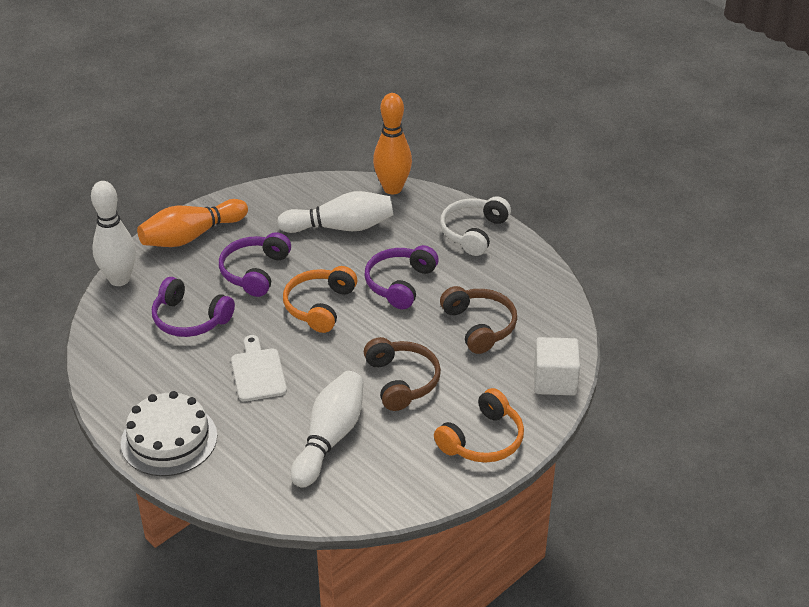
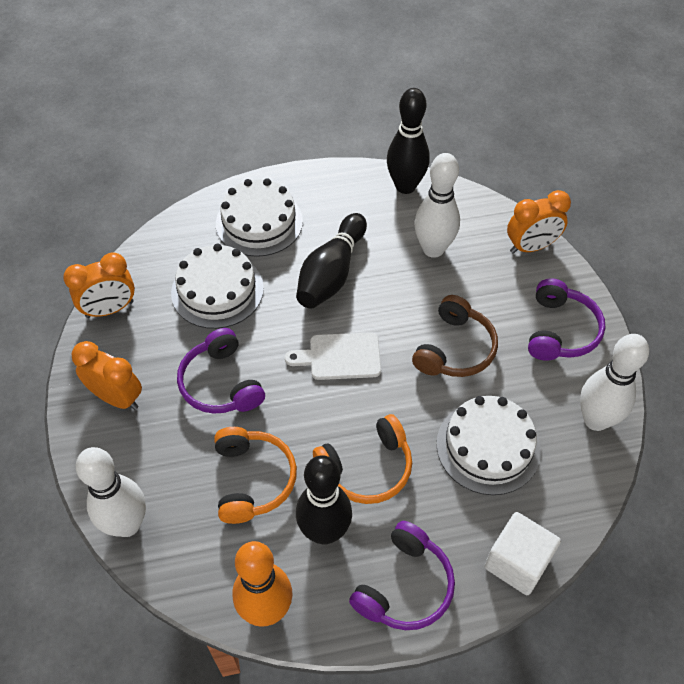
black bowling pin: 0 -> 3
brown headphones: 2 -> 1
orange bowling pin: 2 -> 1
orange clock: 0 -> 3
white cake: 1 -> 3
white headphones: 1 -> 0

